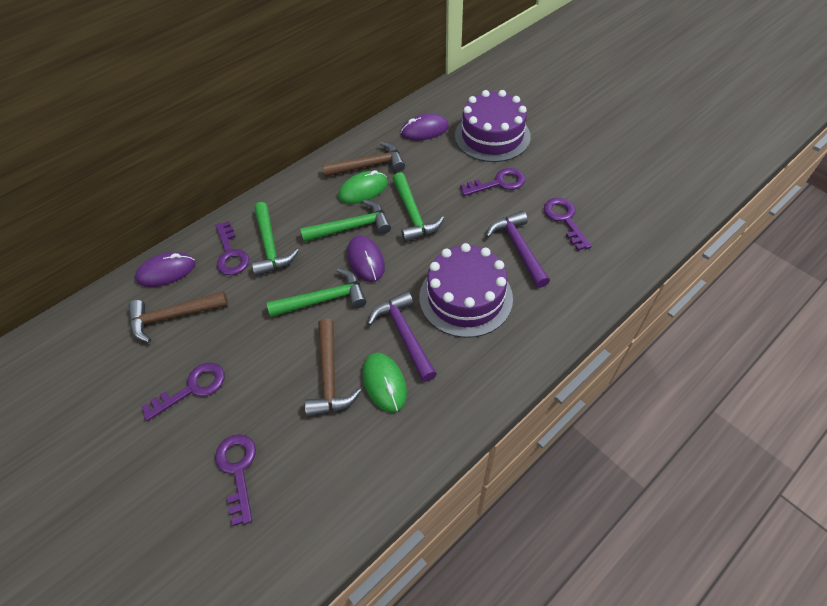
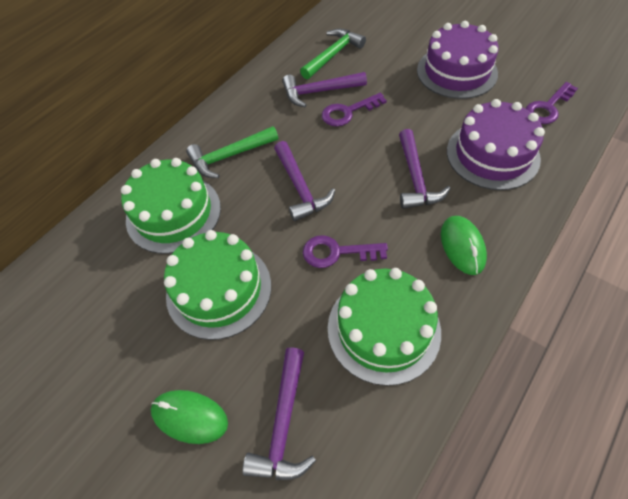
brown hammer: 3 -> 0
green cake: 0 -> 3
green hammer: 4 -> 2
purple hammer: 2 -> 4
purple key: 5 -> 3
purple mouse: 3 -> 0

